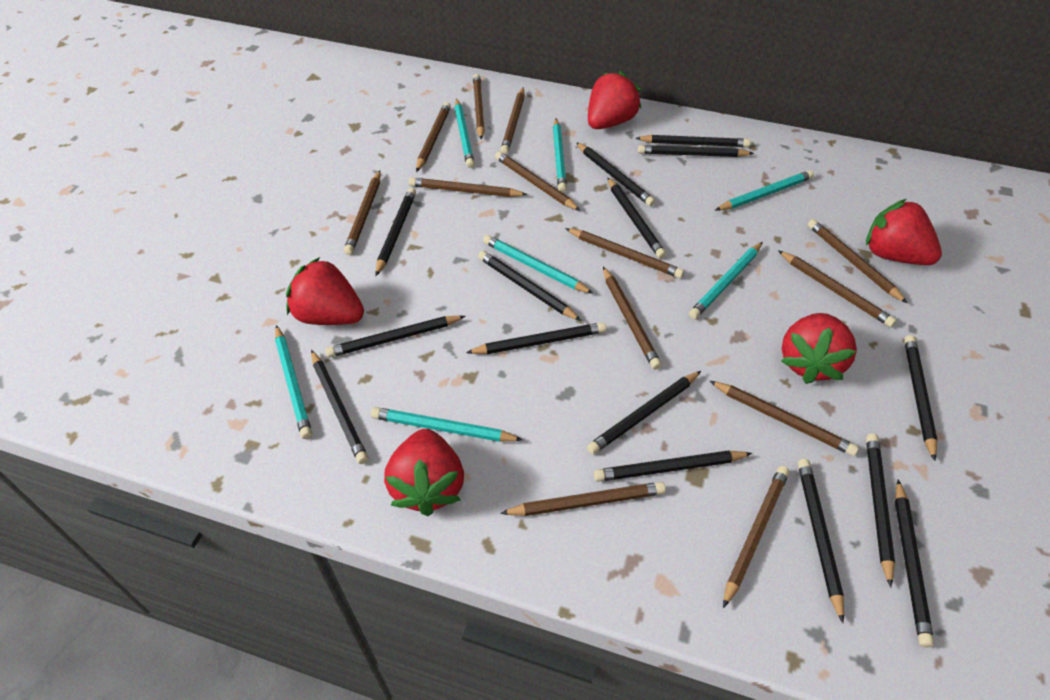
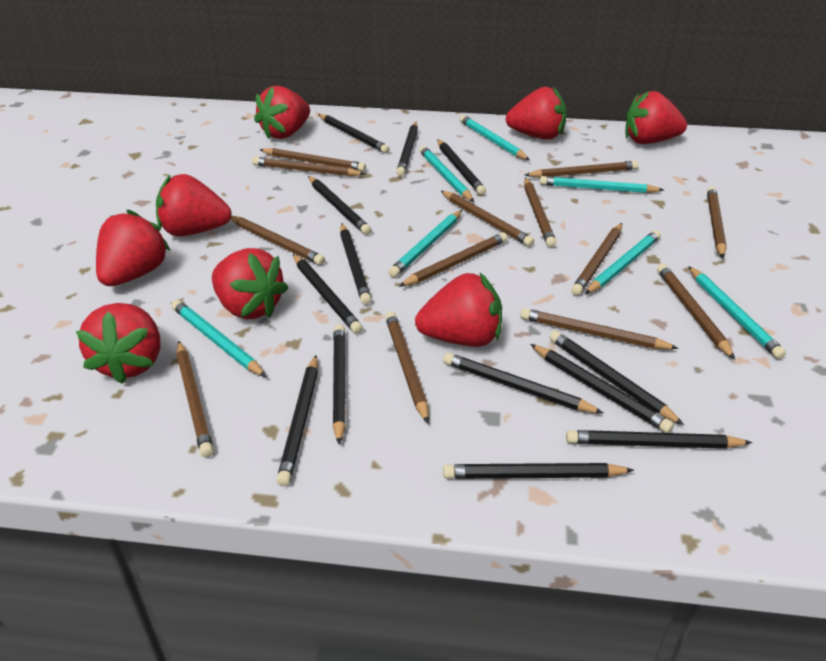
black pencil: 15 -> 13
red strawberry: 5 -> 8

